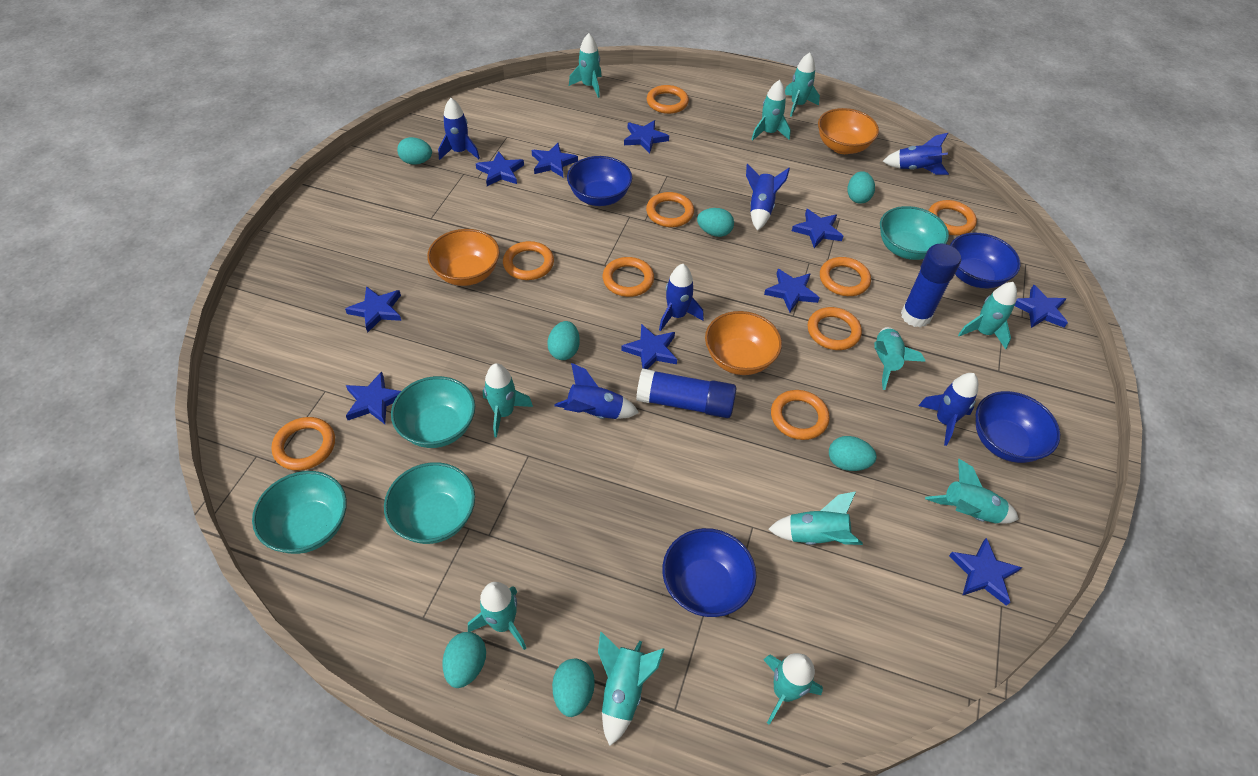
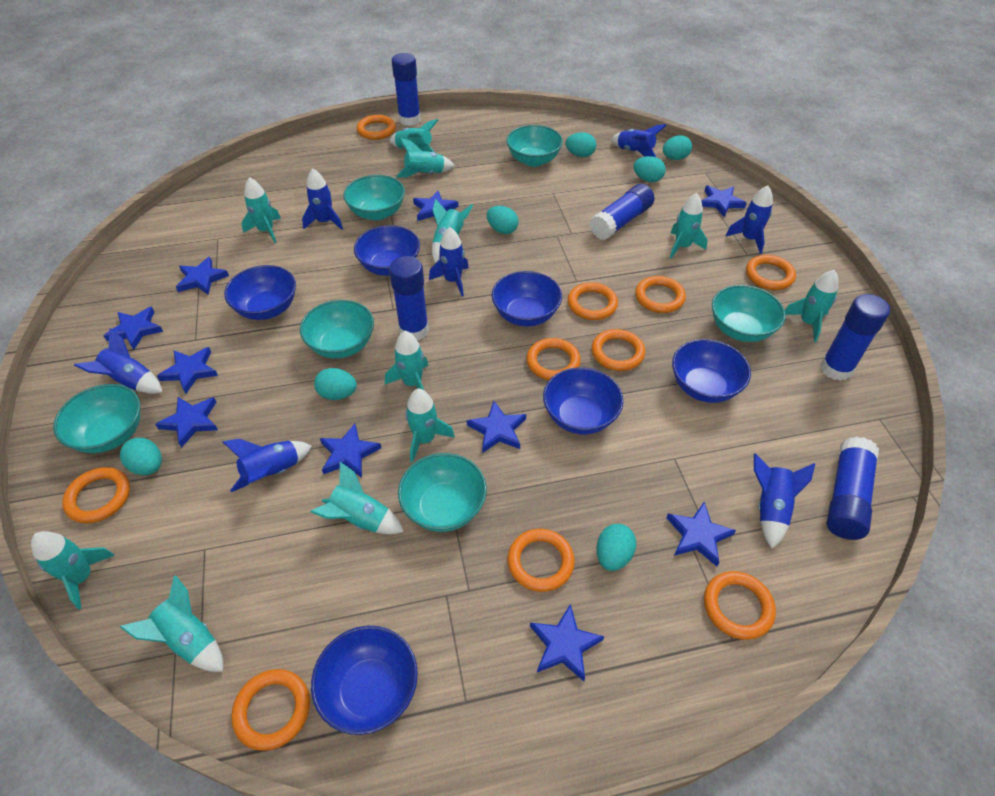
blue bowl: 4 -> 6
blue glue stick: 2 -> 5
blue rocket: 6 -> 7
orange bowl: 3 -> 0
orange ring: 9 -> 10
turquoise bowl: 4 -> 6

